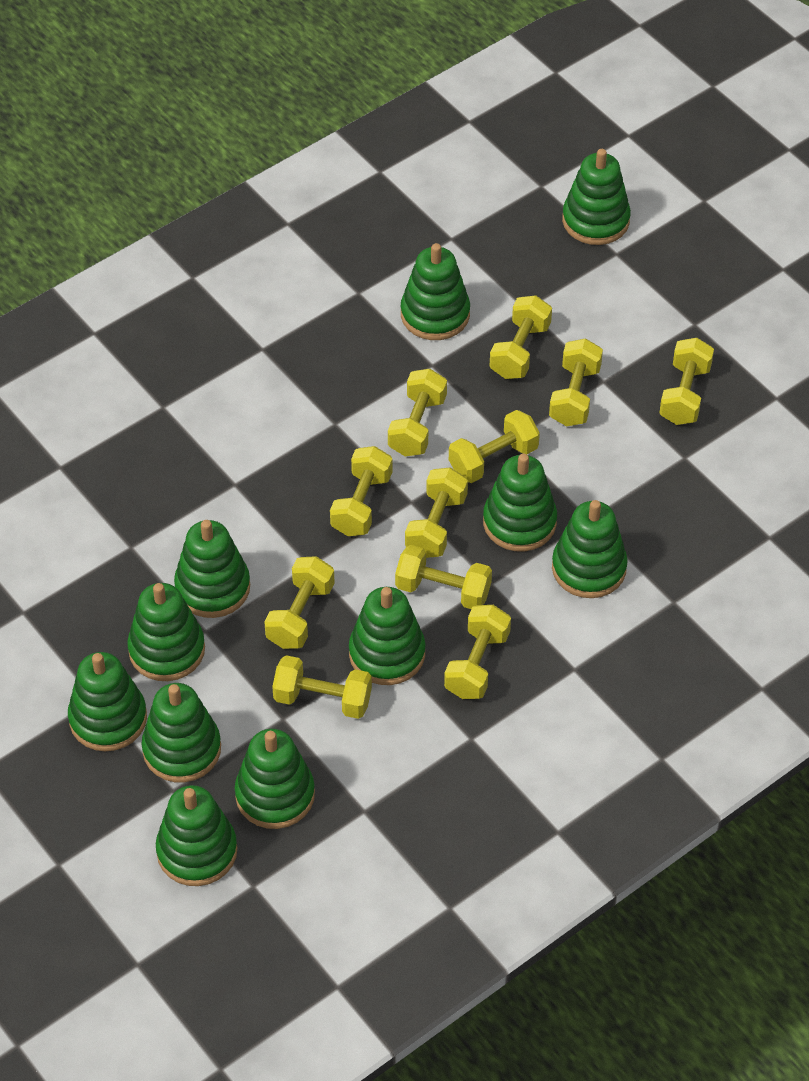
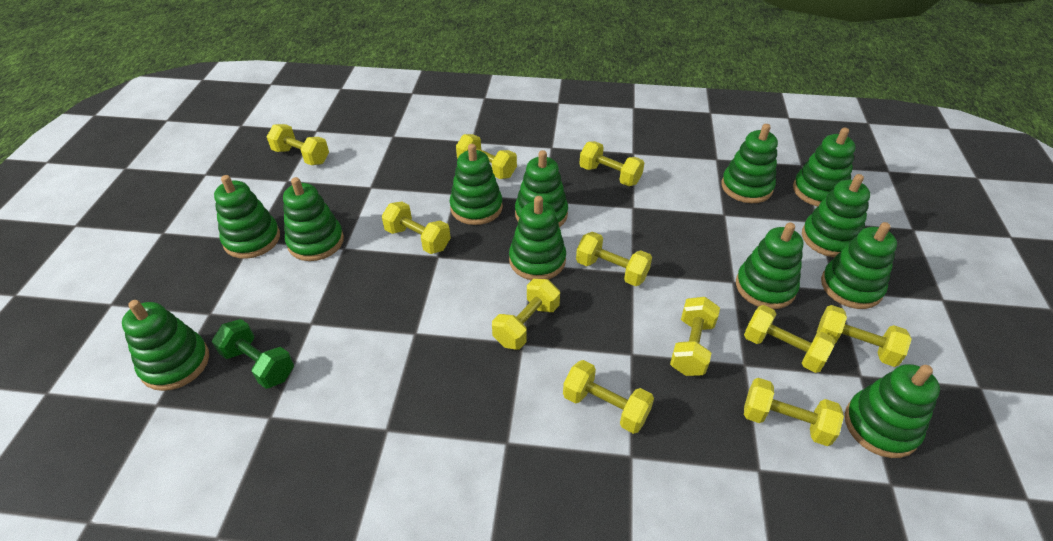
green dumbbell: 0 -> 1
green stacking toy: 11 -> 12

